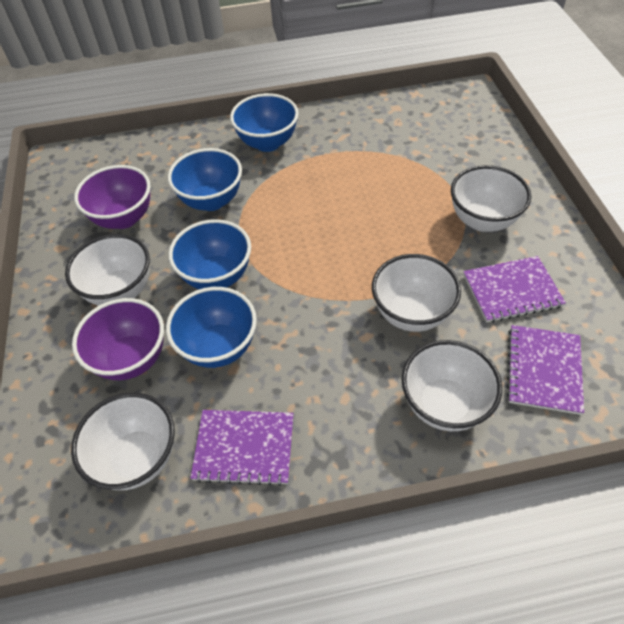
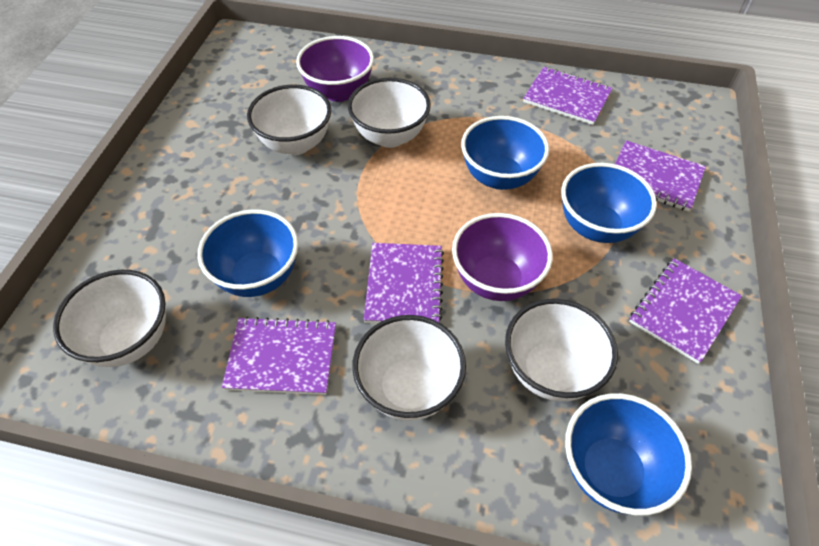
purple notebook: 3 -> 5

